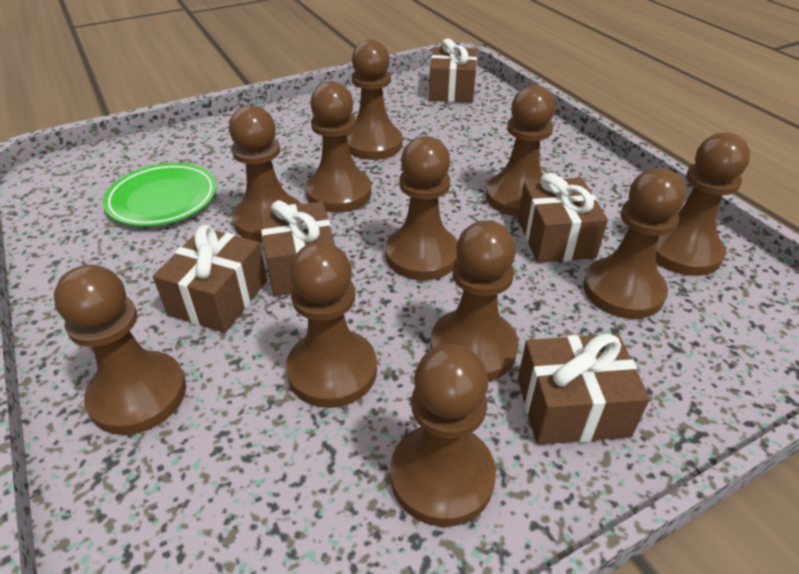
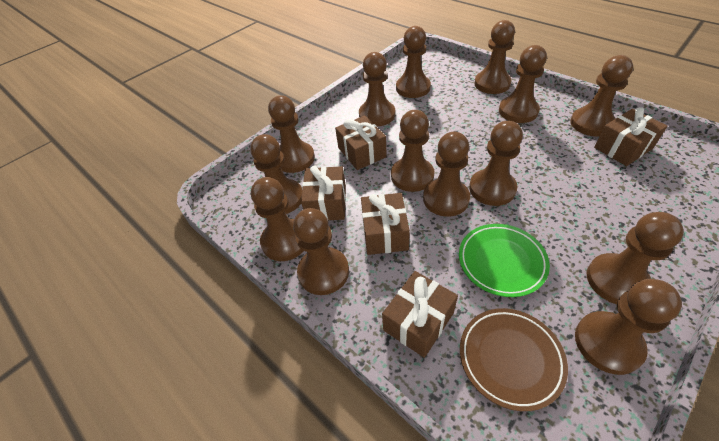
brown pawn: 11 -> 14
brown plate: 0 -> 1

